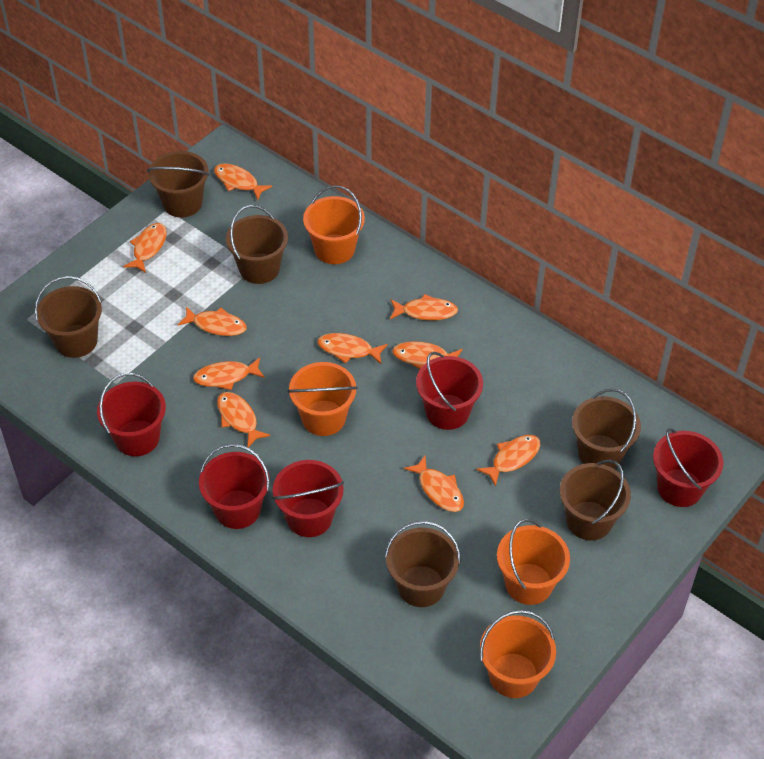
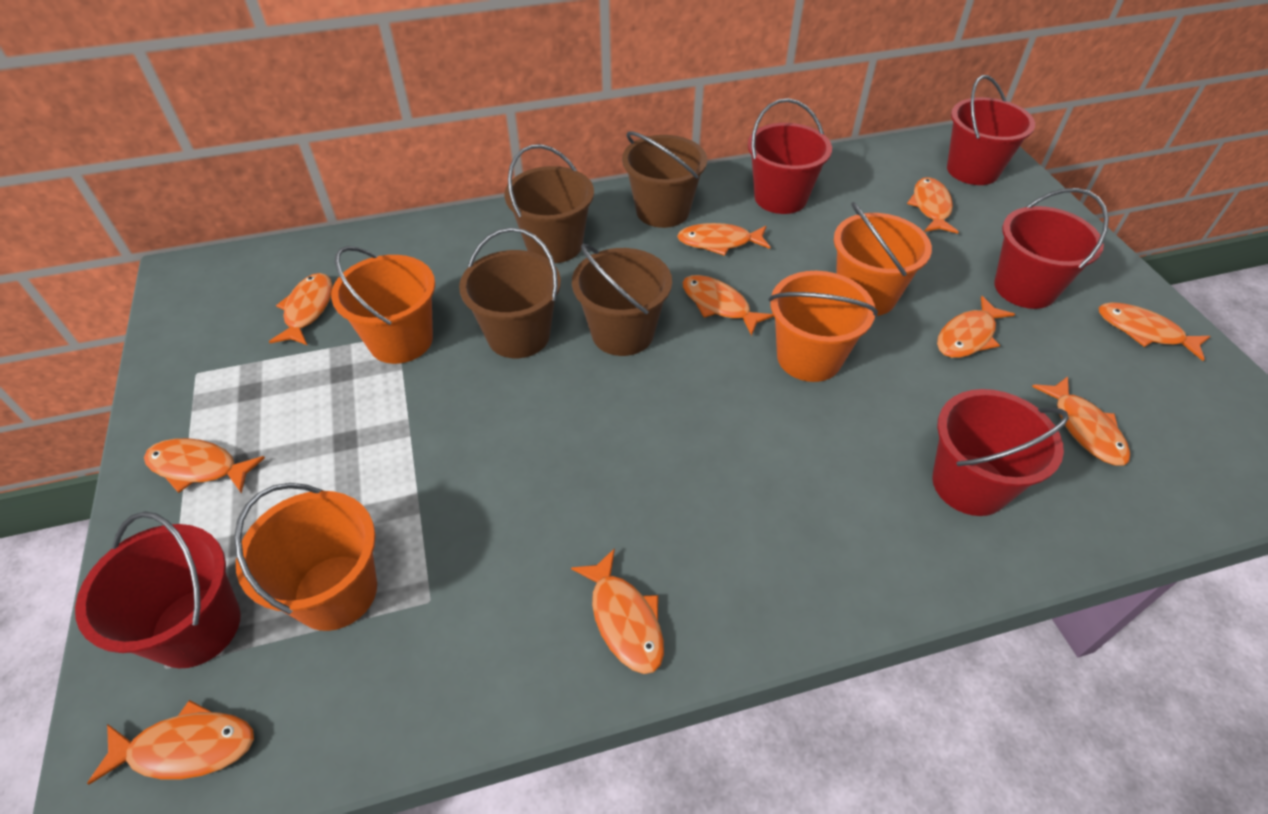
brown bucket: 6 -> 4

